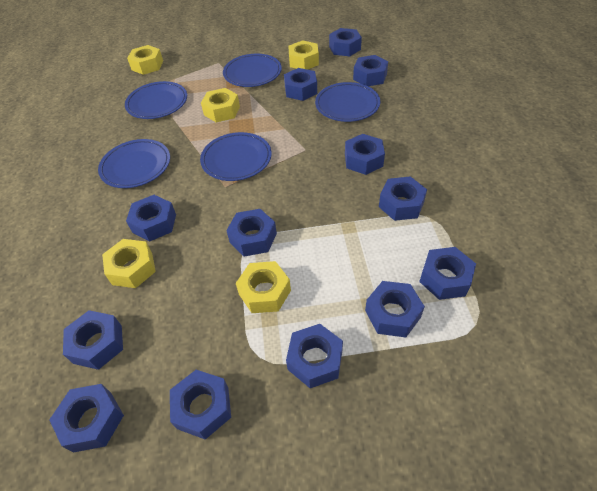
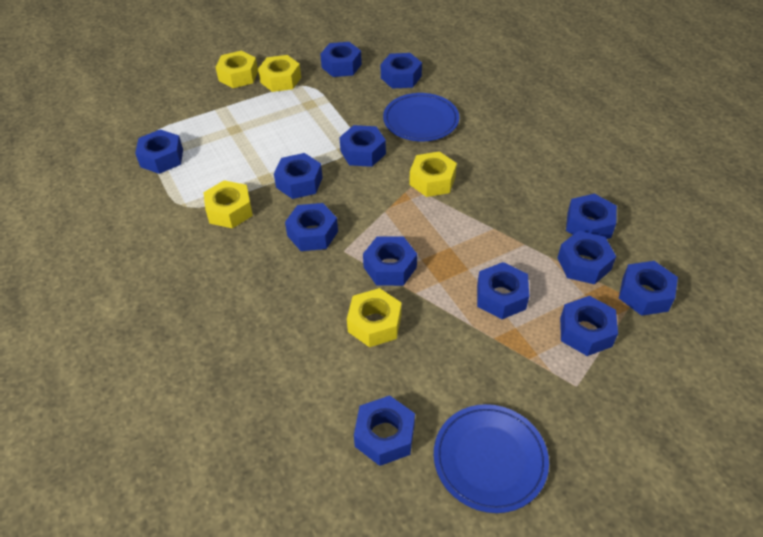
blue plate: 5 -> 2

